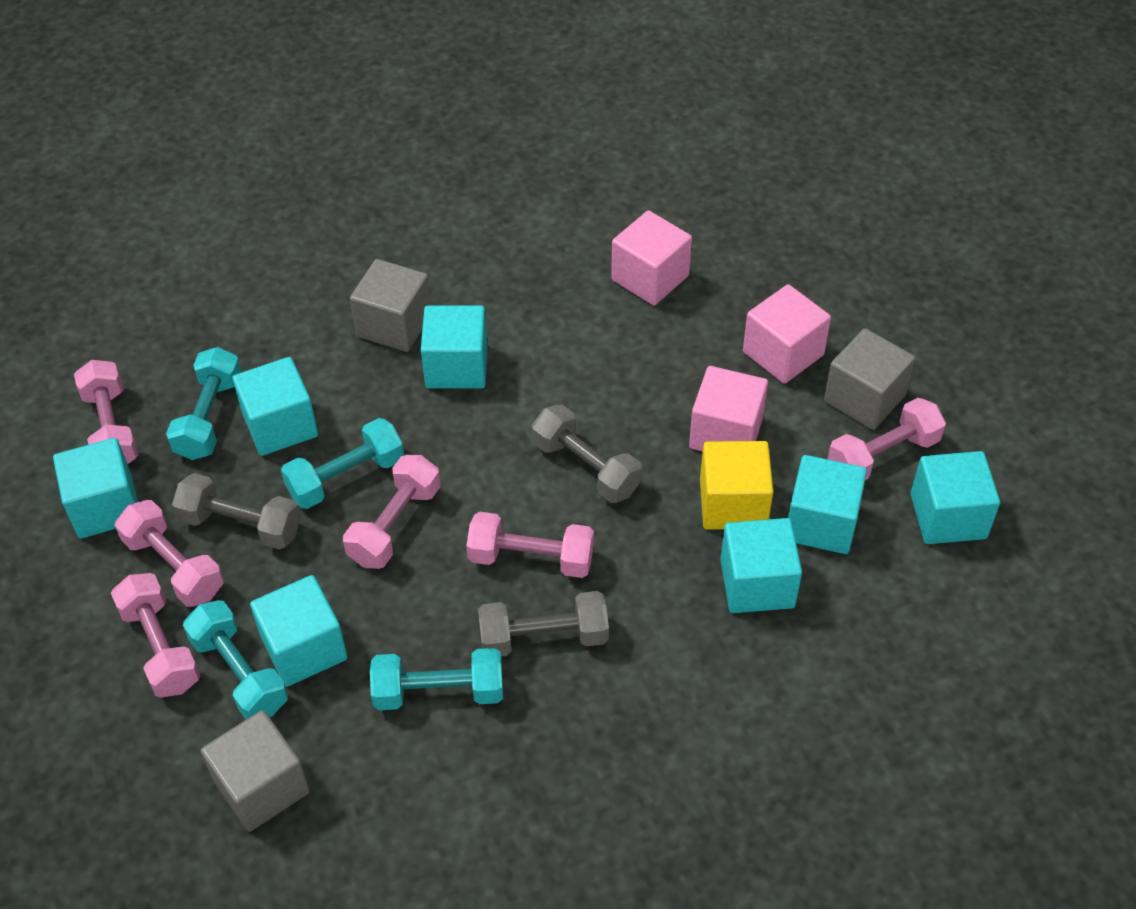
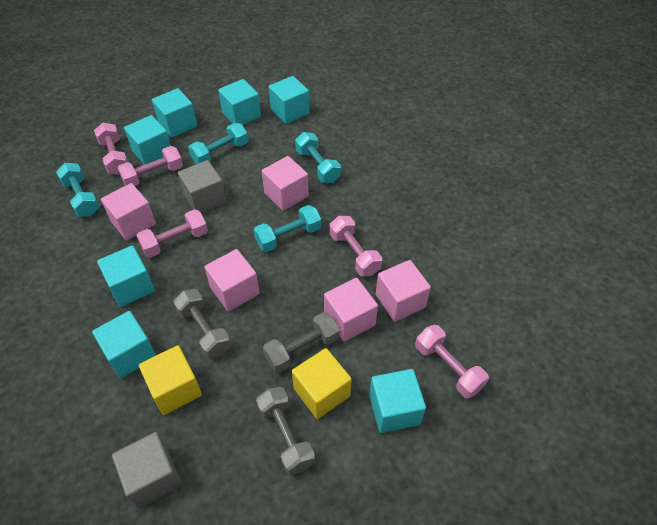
grey cube: 3 -> 2
pink cube: 3 -> 5
pink dumbbell: 6 -> 5
yellow cube: 1 -> 2

